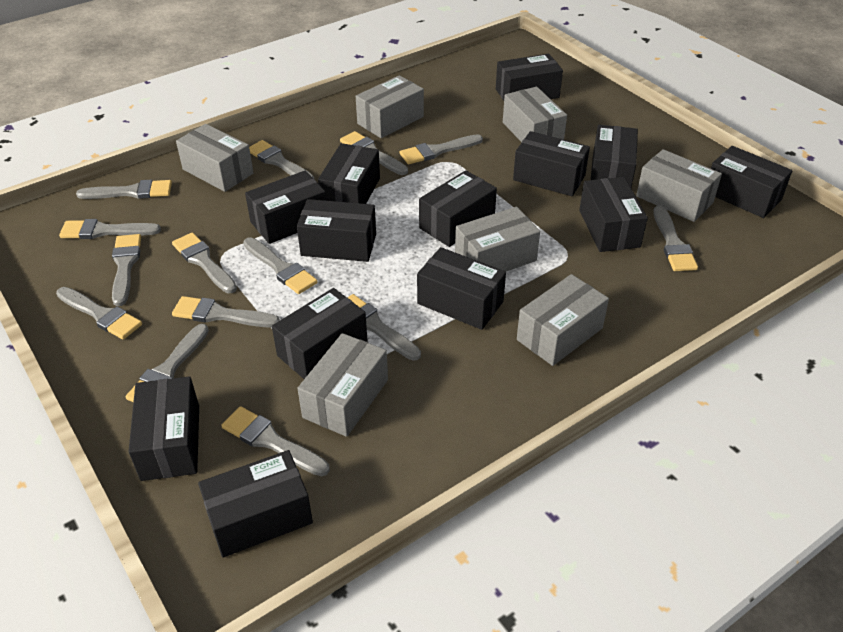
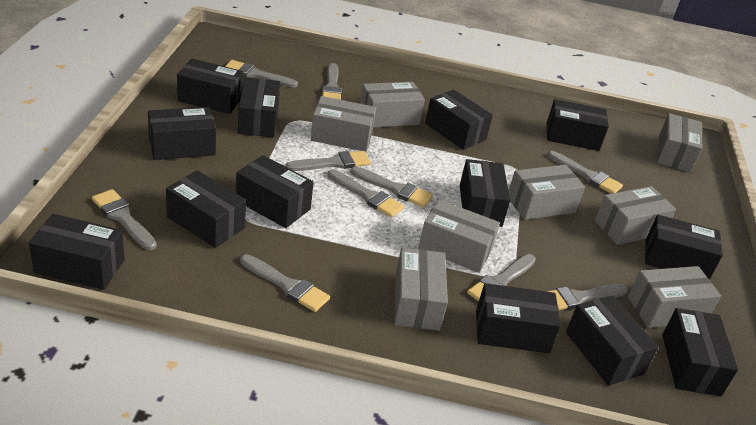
grey box: 7 -> 8
grey brush: 14 -> 10

